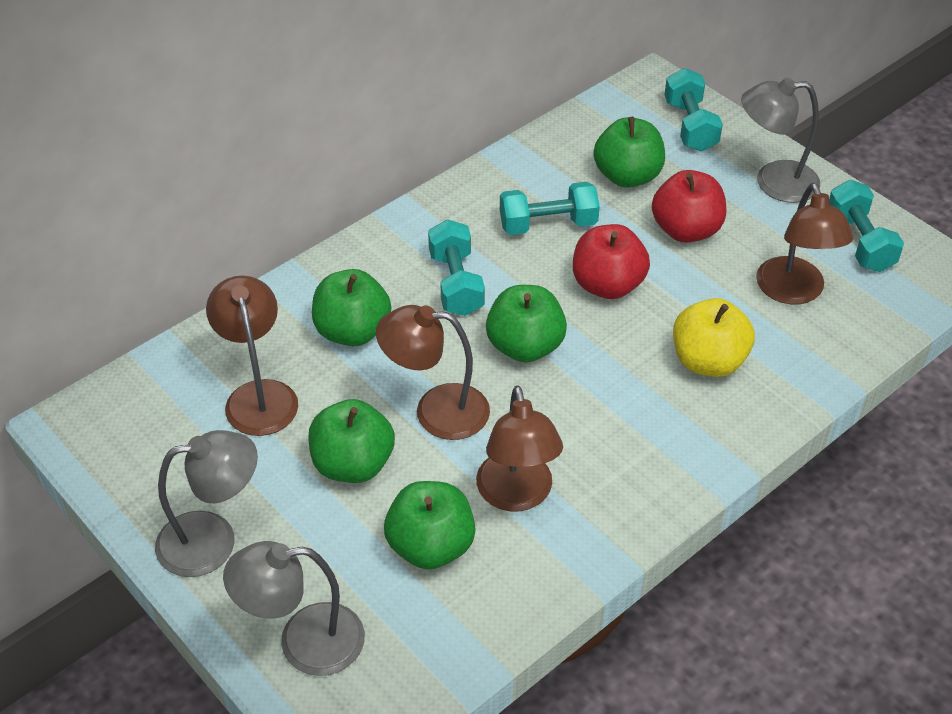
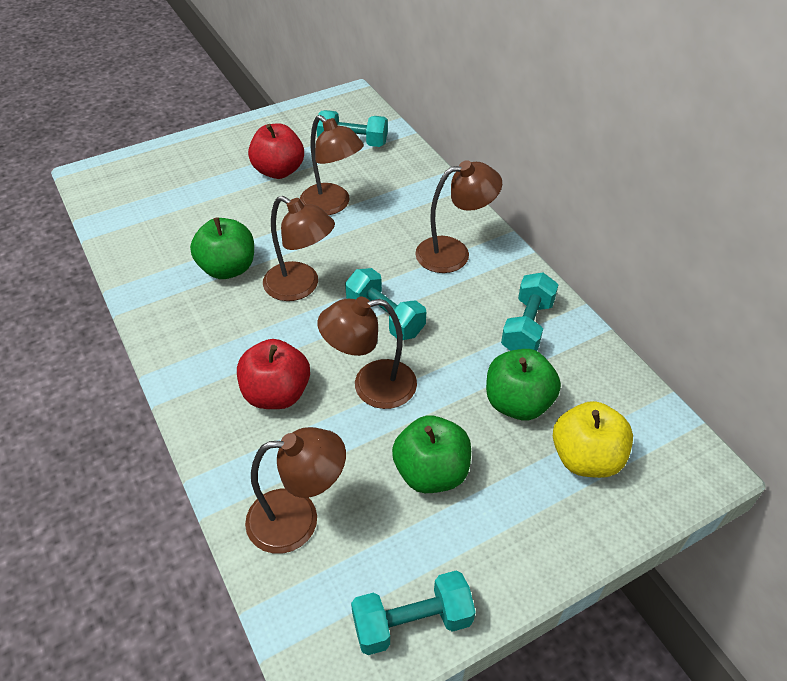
brown lamp: 4 -> 5
green apple: 5 -> 3
grey lamp: 3 -> 0

